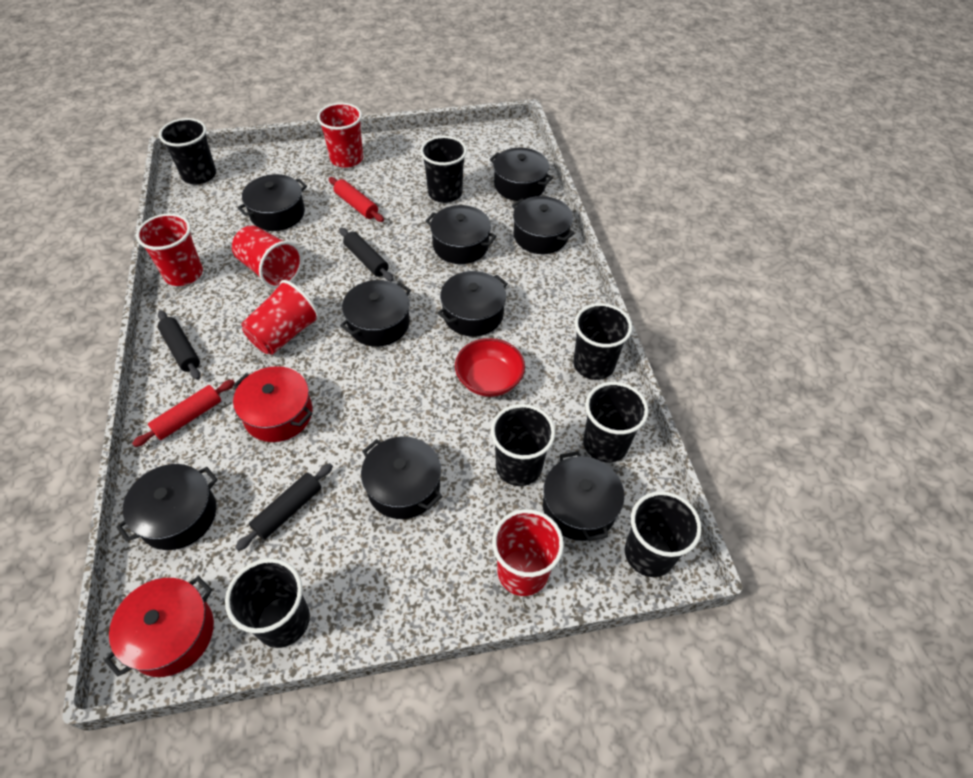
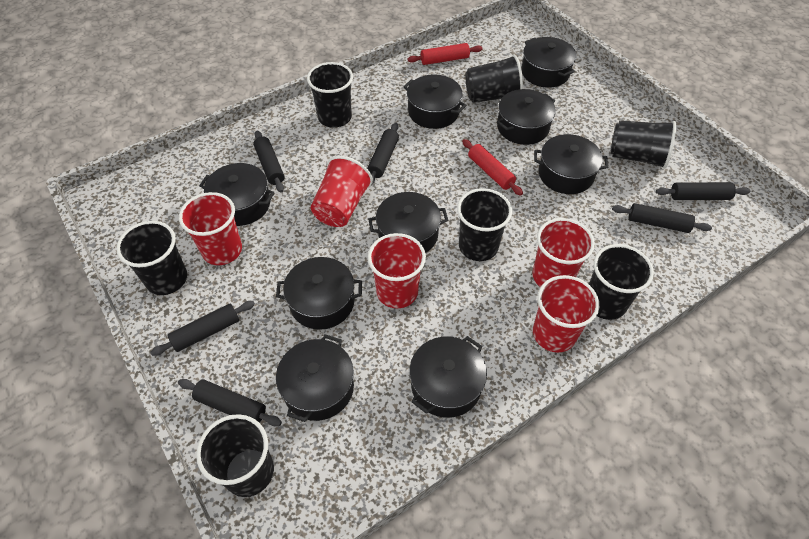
black rolling pin: 3 -> 6
red bowl: 1 -> 0
red pot: 2 -> 0

